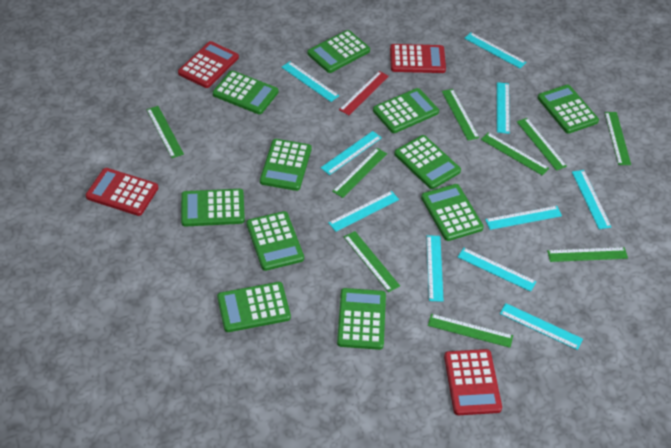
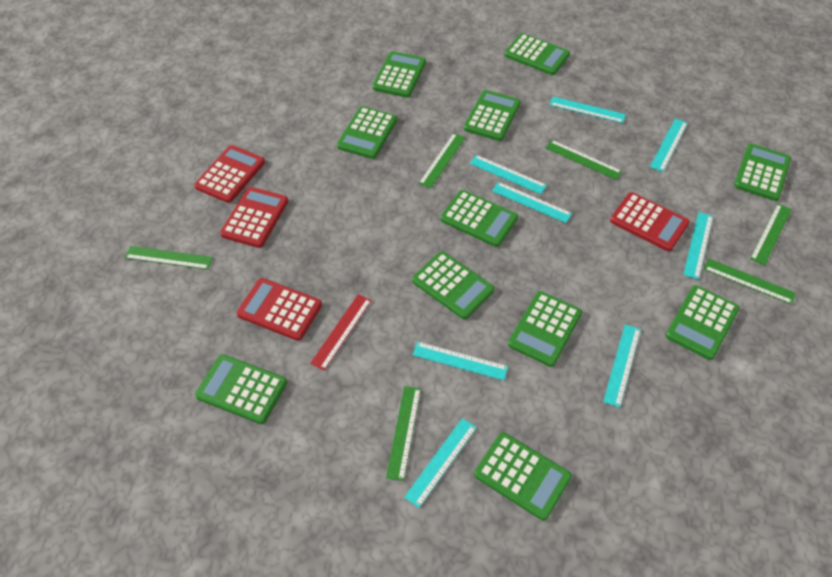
green ruler: 9 -> 6
turquoise ruler: 10 -> 8

